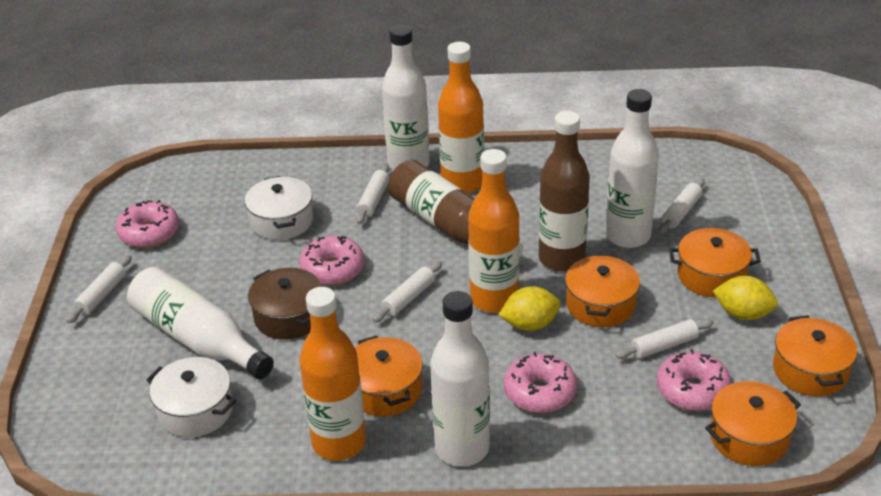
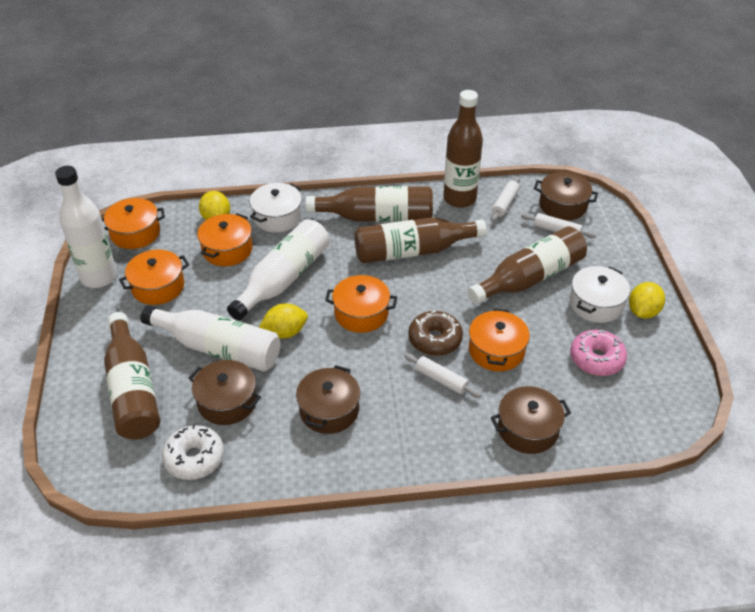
brown bottle: 2 -> 5
brown donut: 0 -> 1
brown pot: 1 -> 4
orange bottle: 3 -> 0
pink donut: 4 -> 1
white bottle: 4 -> 3
white donut: 0 -> 1
white rolling pin: 5 -> 3
yellow lemon: 2 -> 3

